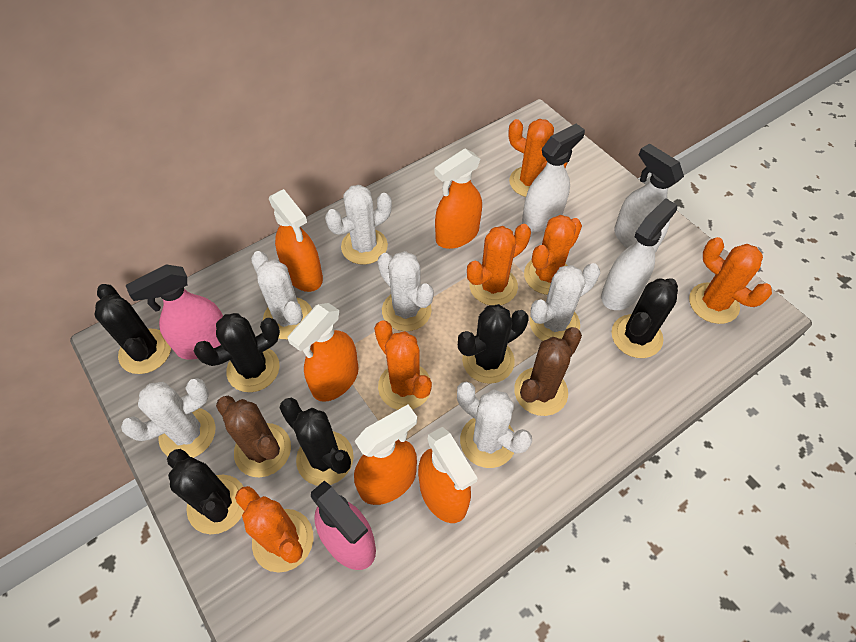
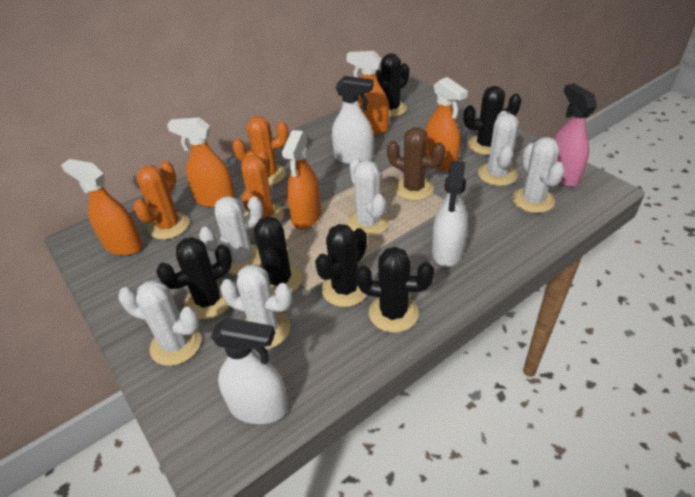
brown cactus: 2 -> 1
orange cactus: 6 -> 3
pink spray bottle: 2 -> 1

